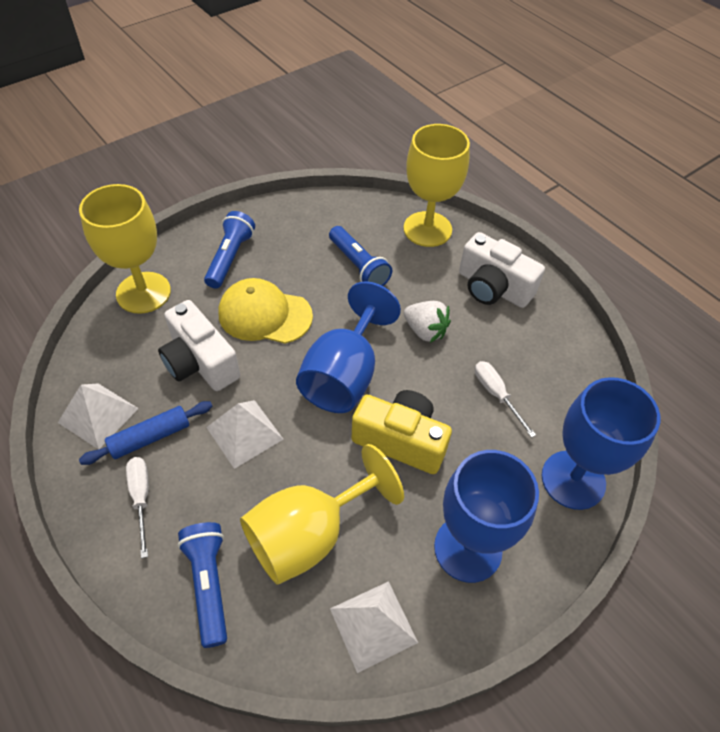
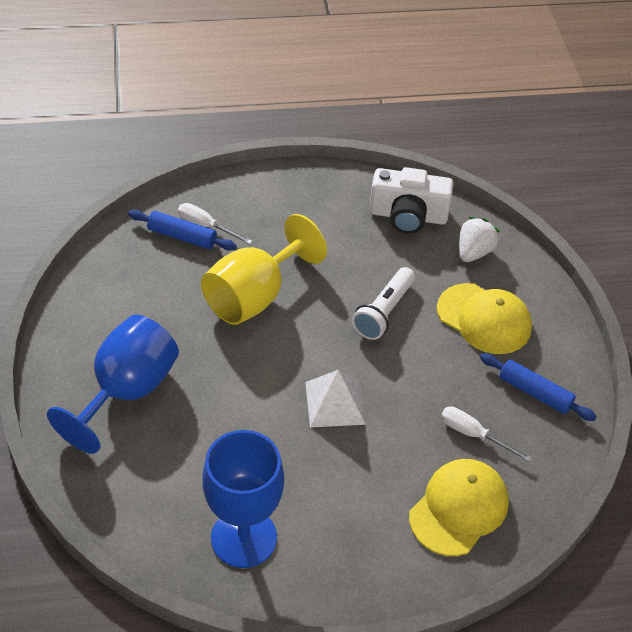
blue flashlight: 3 -> 0
blue goblet: 3 -> 2
blue rolling pin: 1 -> 2
white camera: 2 -> 1
white flashlight: 0 -> 1
white pyramid: 3 -> 1
yellow camera: 1 -> 0
yellow cap: 1 -> 2
yellow goblet: 3 -> 1

